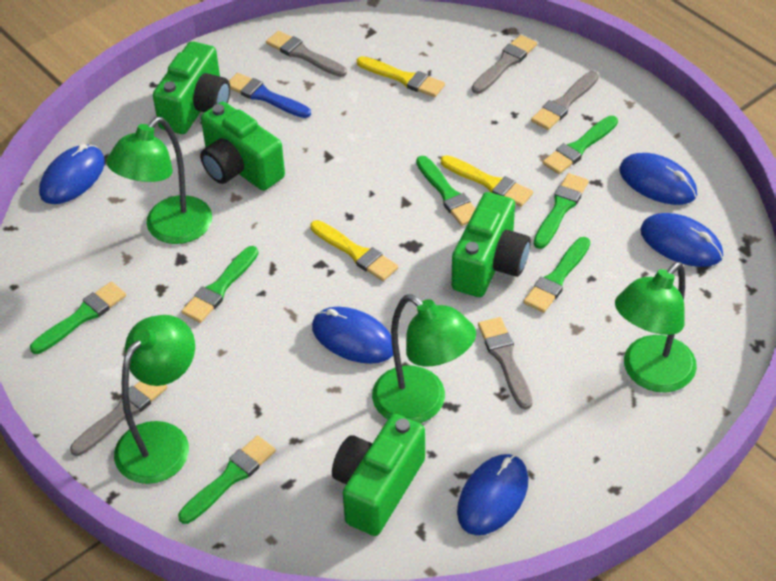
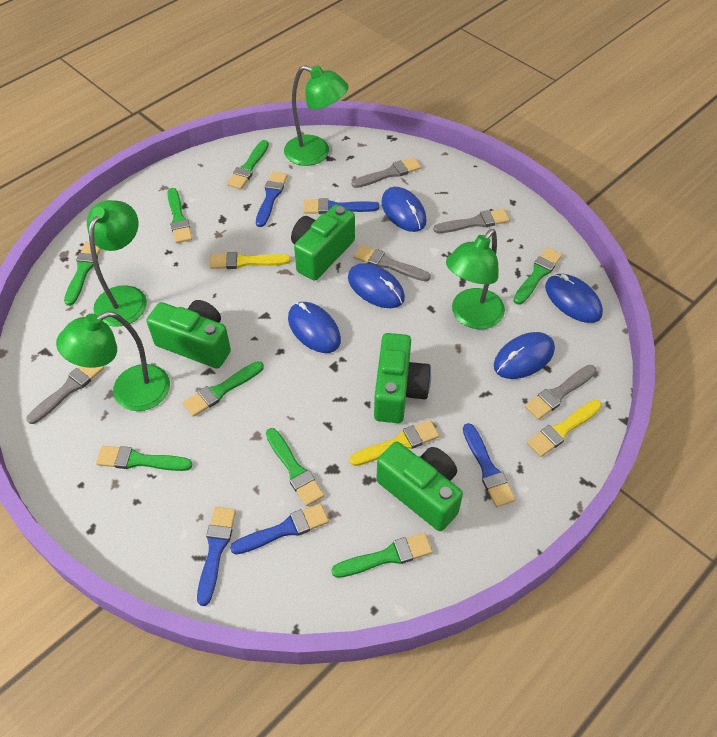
blue brush: 1 -> 5
green brush: 7 -> 8

